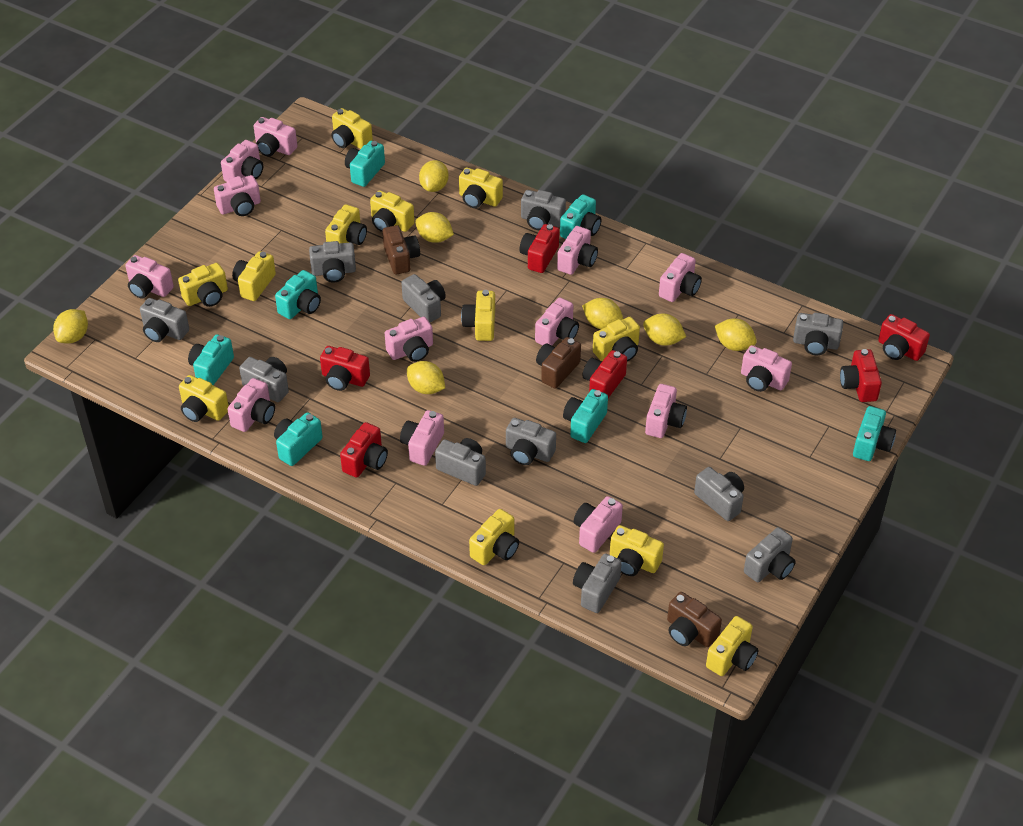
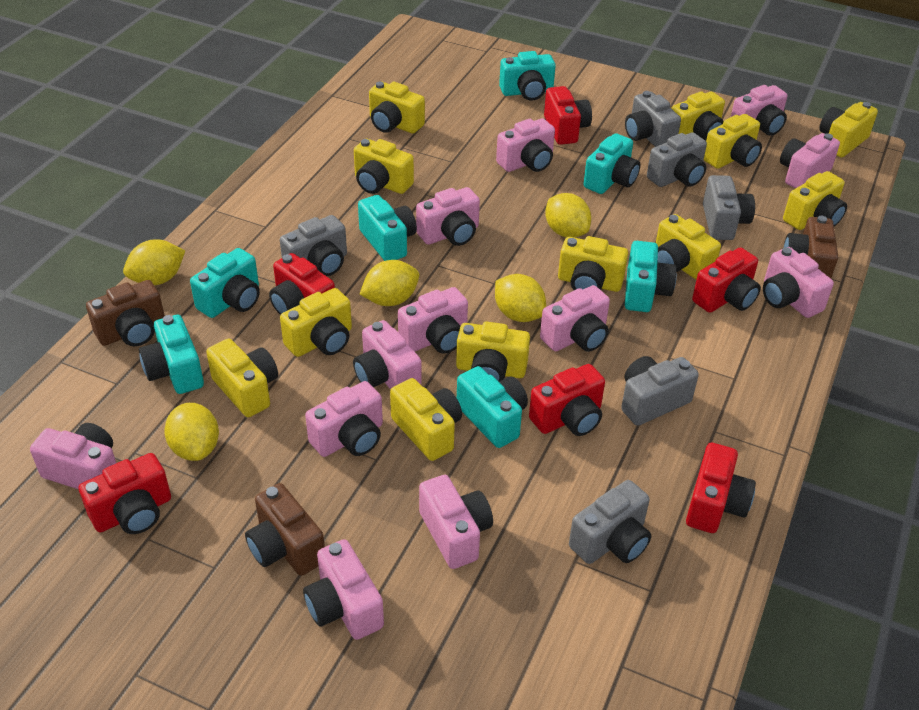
grey camera: 11 -> 6
pink camera: 13 -> 12
yellow lemon: 7 -> 5

